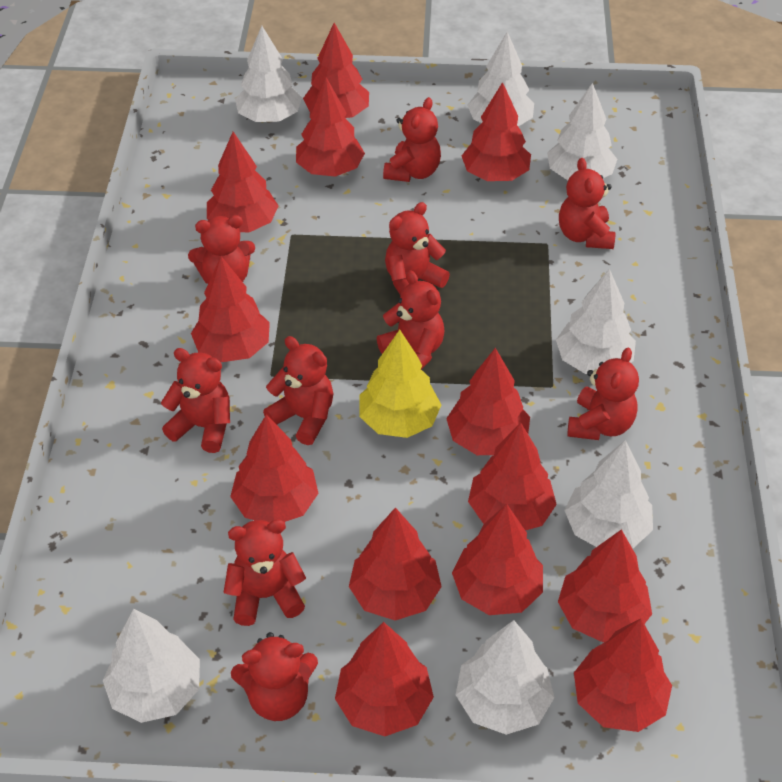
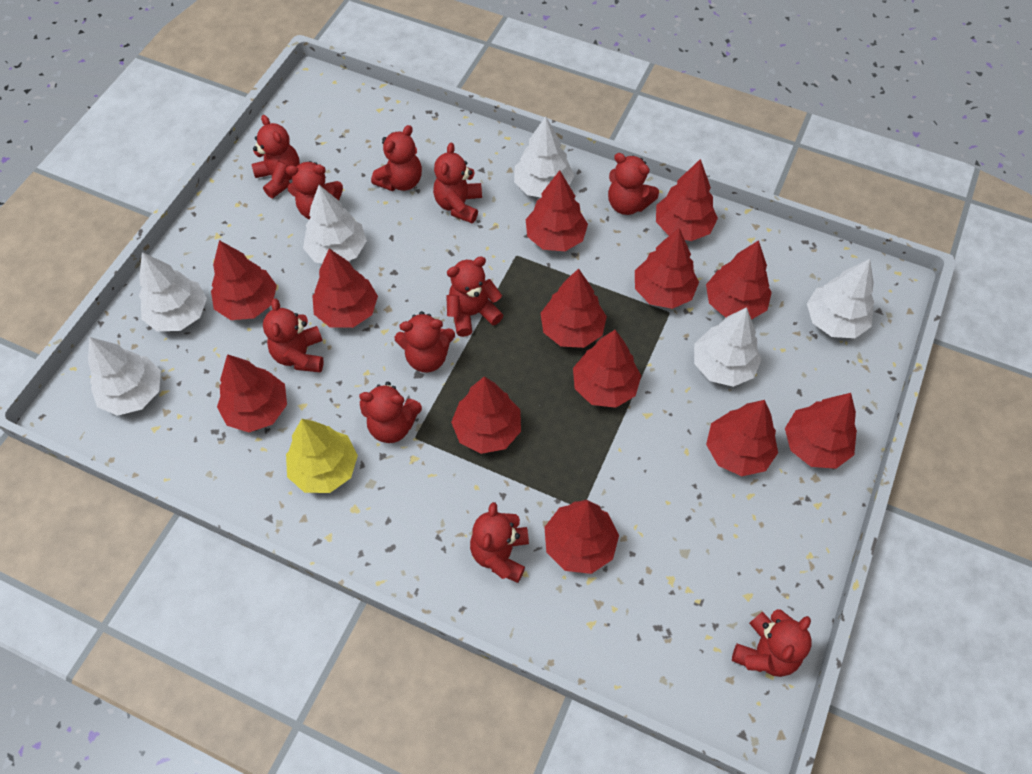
red teddy bear: 10 -> 11
white tree: 7 -> 6

